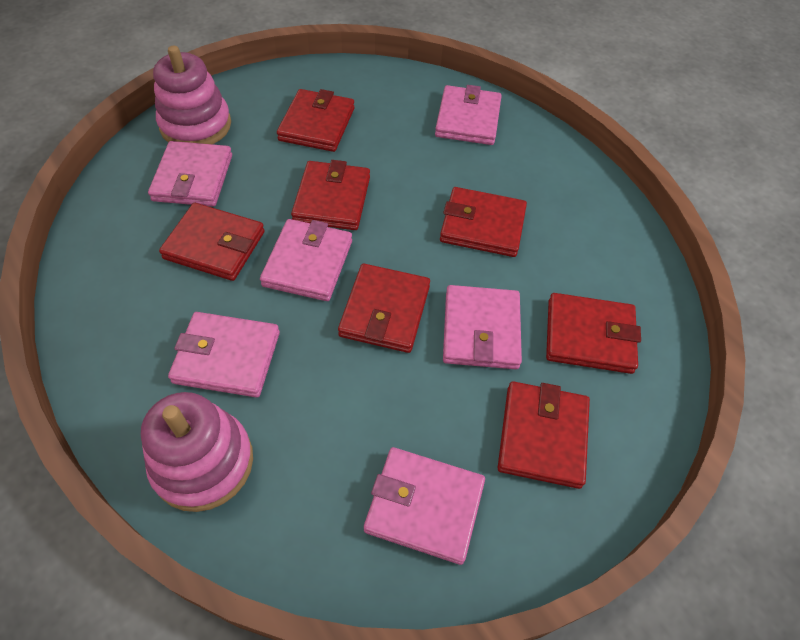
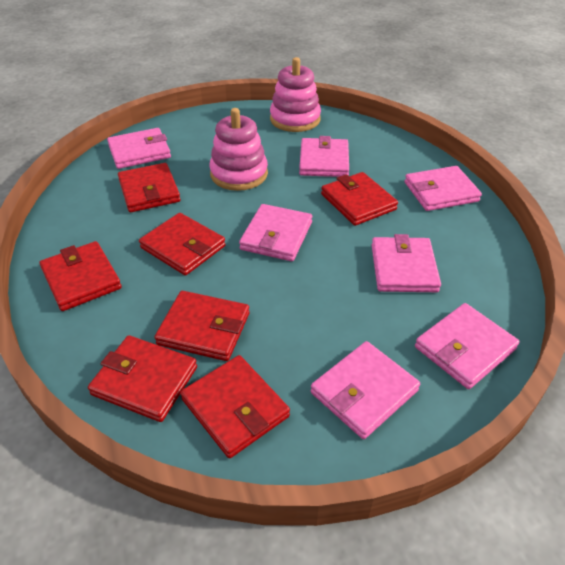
pink wallet: 6 -> 7

